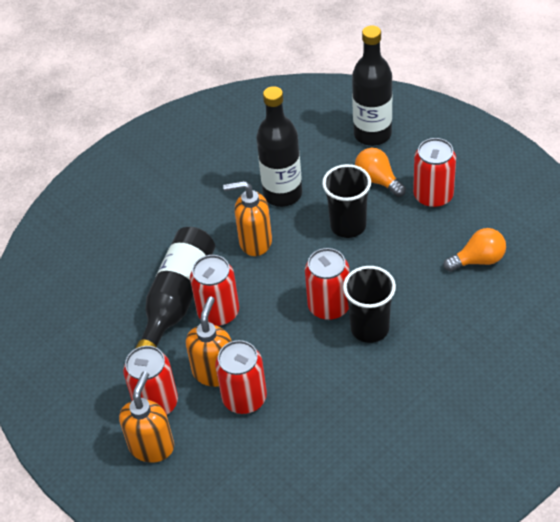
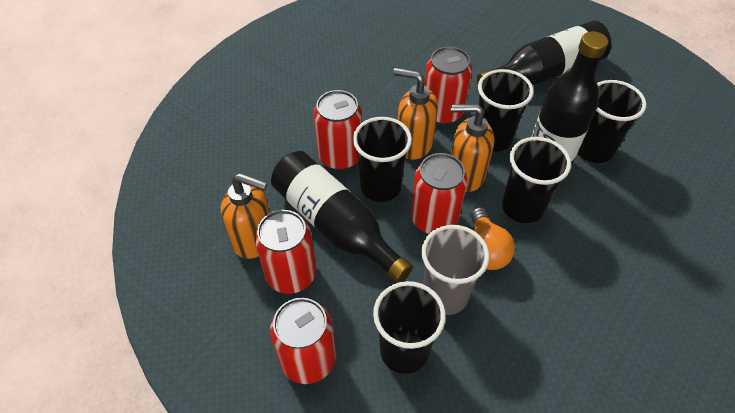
black cup: 2 -> 5
grey cup: 0 -> 1
orange light bulb: 2 -> 1

